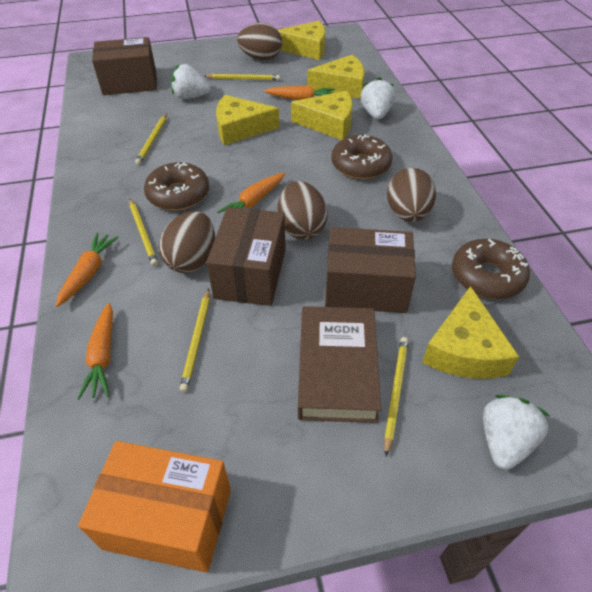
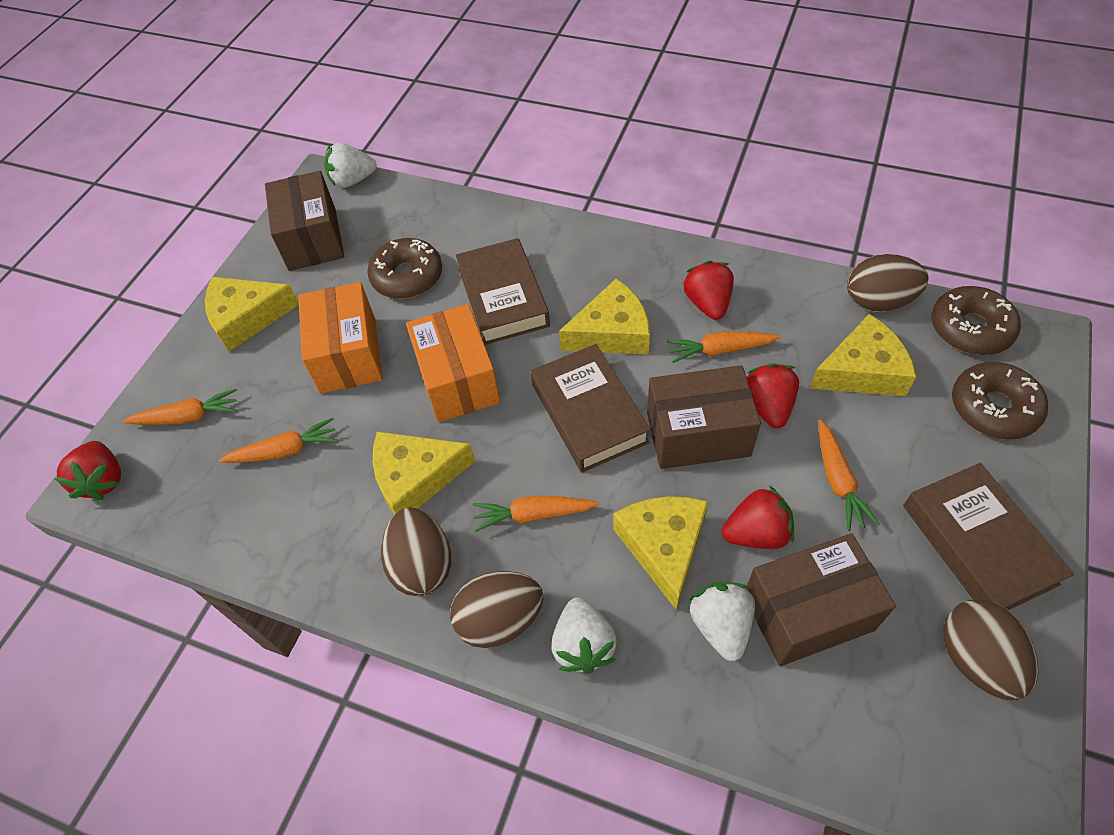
brown book: 1 -> 3
orange box: 1 -> 2
orange carrot: 4 -> 5
red strawberry: 0 -> 4
yellow pencil: 5 -> 0

